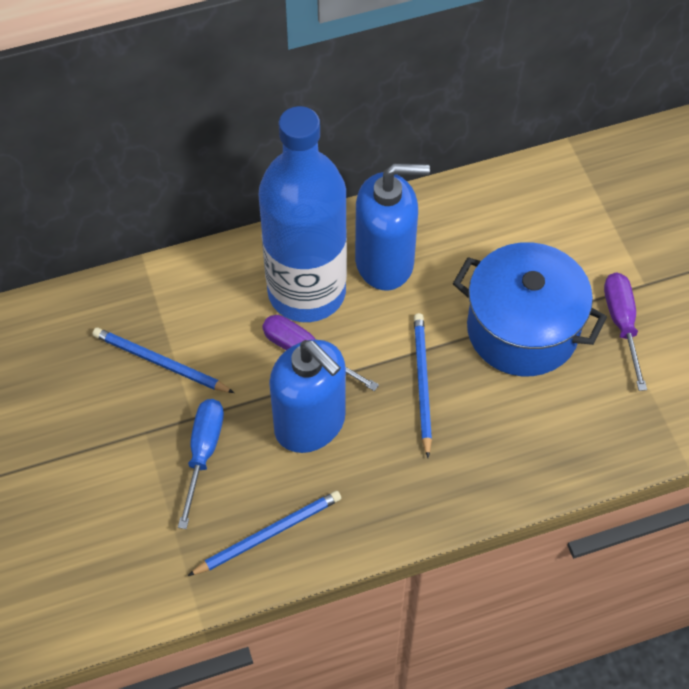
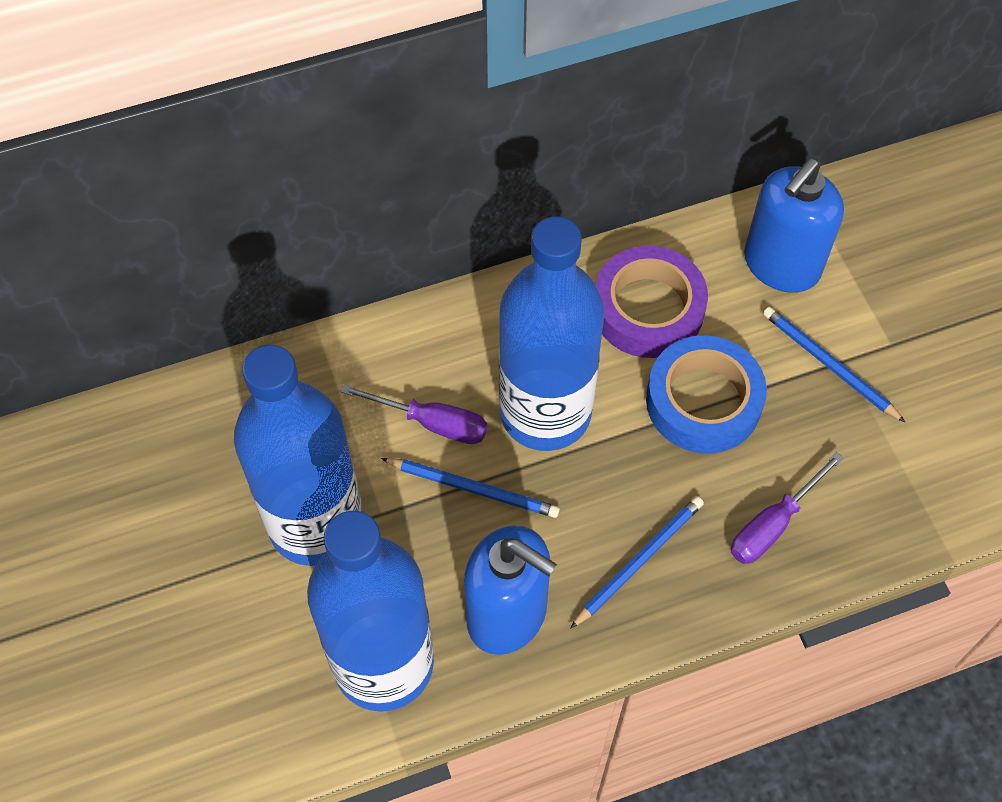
blue bottle: 1 -> 3
blue pot: 1 -> 0
blue screwdriver: 1 -> 0
blue tape: 0 -> 1
purple tape: 0 -> 1

